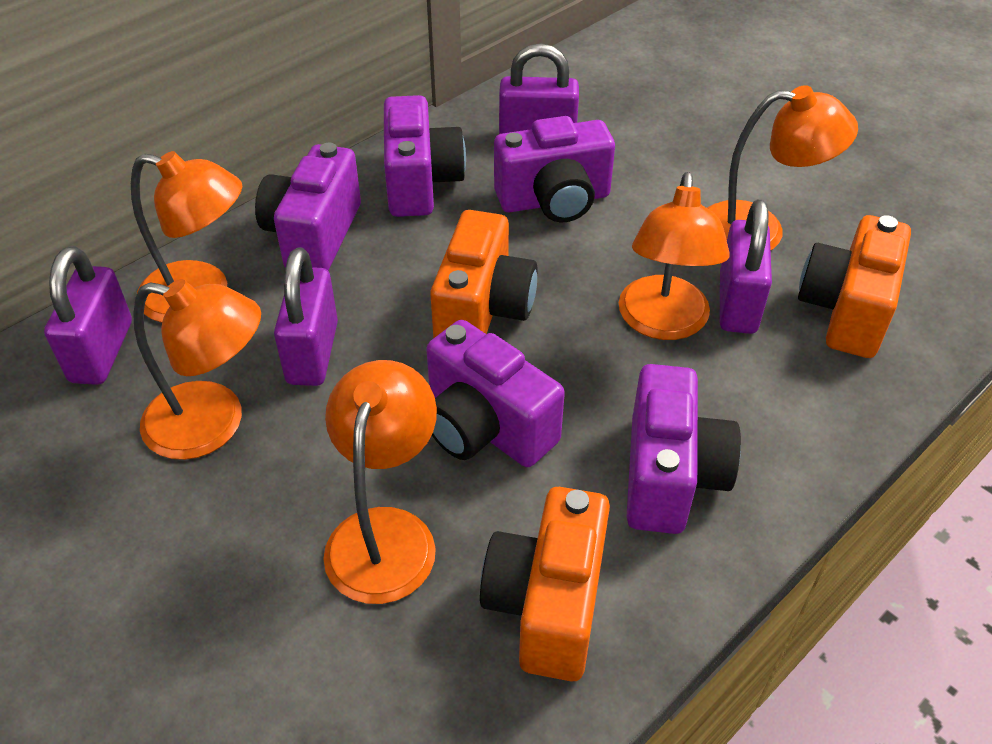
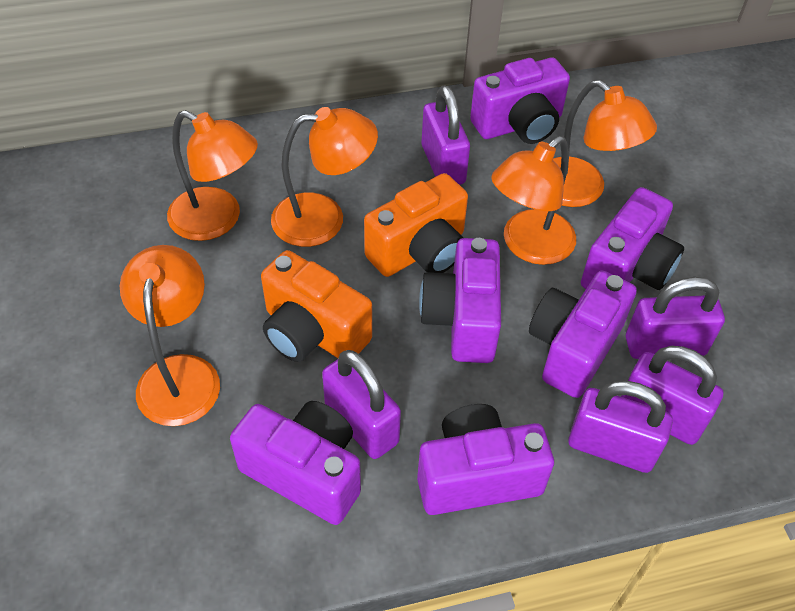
orange camera: 3 -> 2
purple camera: 5 -> 6
purple padlock: 4 -> 5

